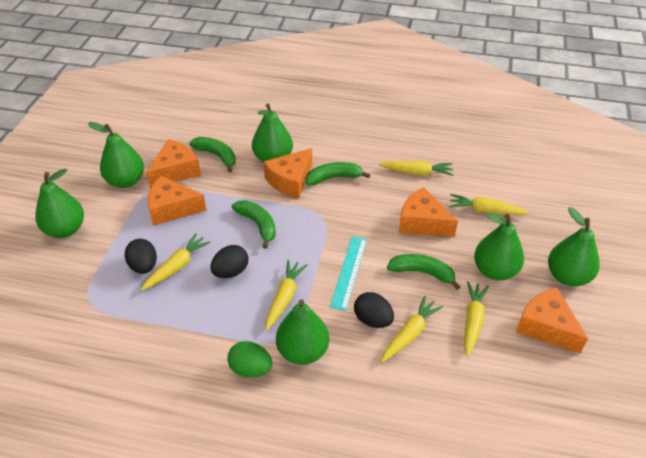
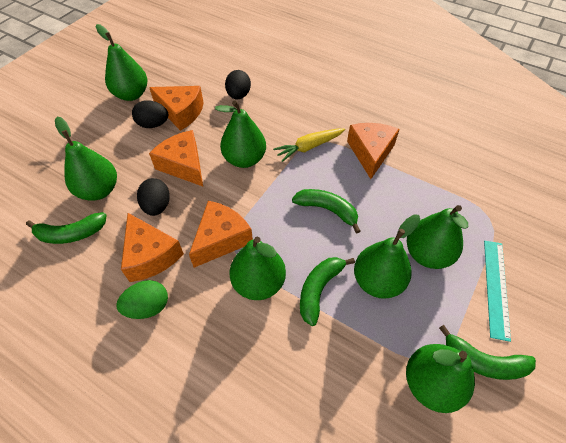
green pear: 6 -> 7
yellow carrot: 6 -> 1

